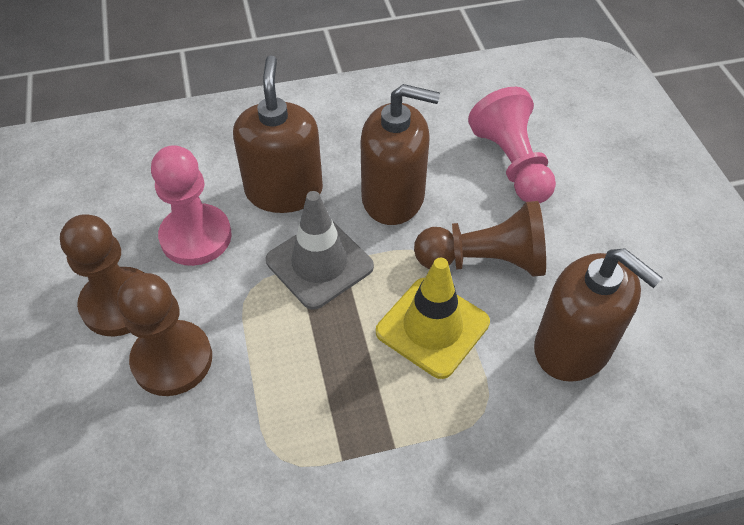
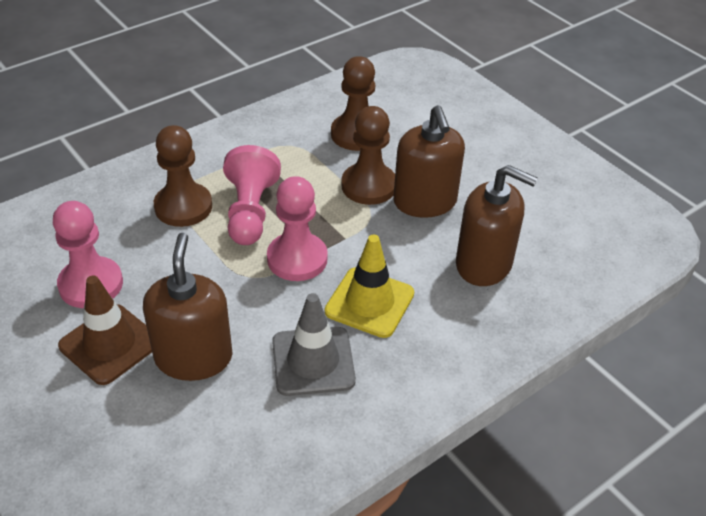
brown traffic cone: 0 -> 1
pink pawn: 2 -> 3

